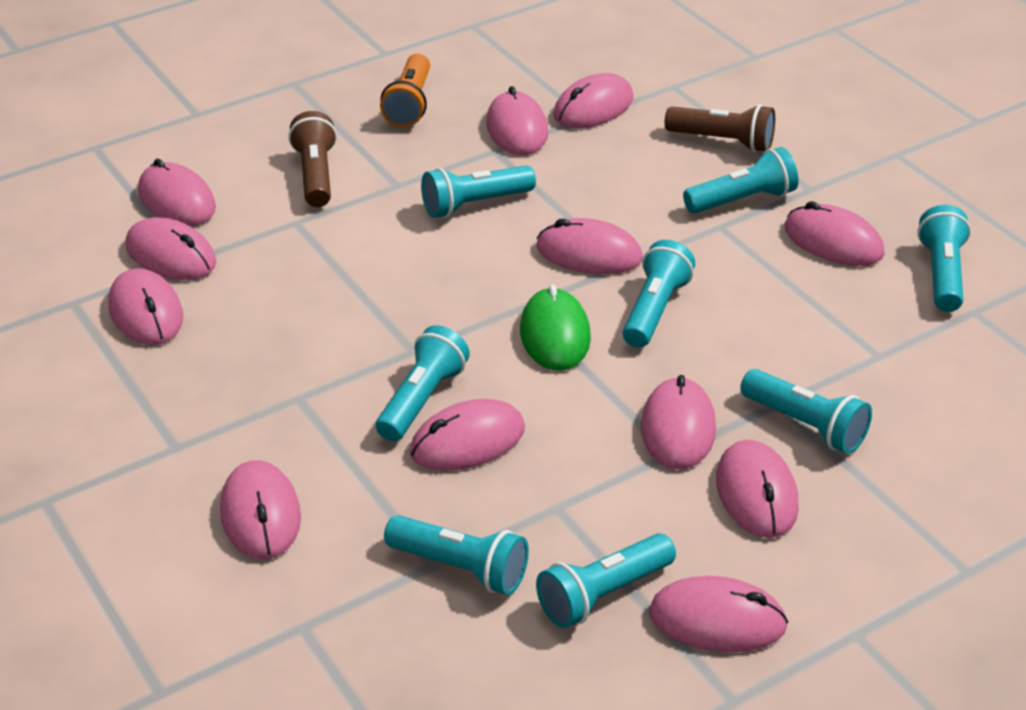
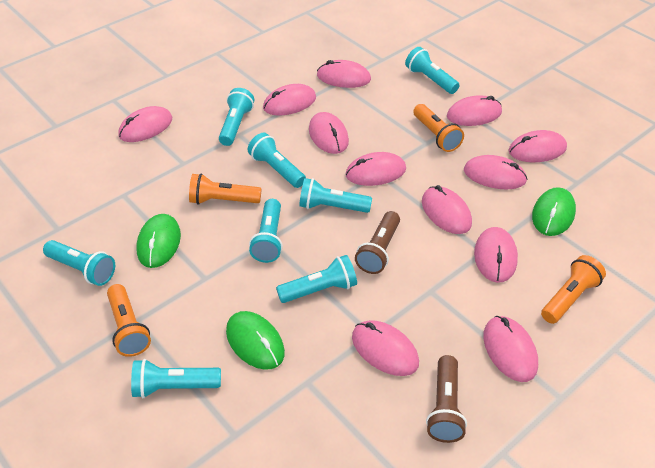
green mouse: 1 -> 3
orange flashlight: 1 -> 4

